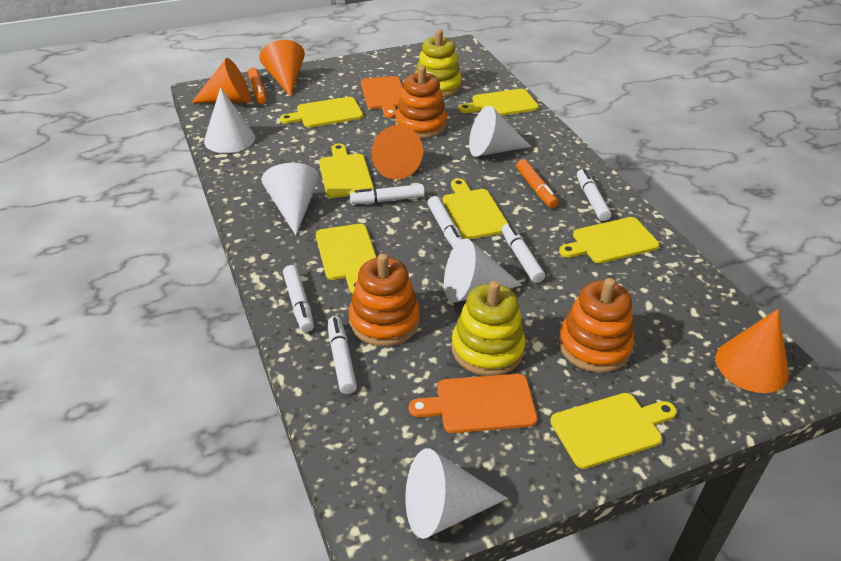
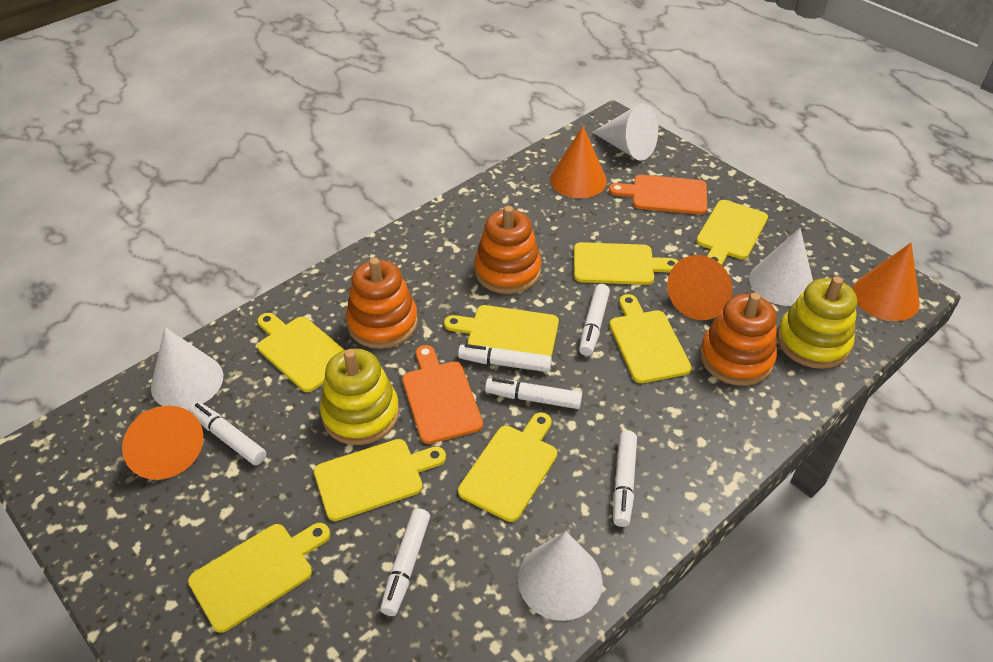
orange marker: 2 -> 0
white cone: 5 -> 4
yellow cutting board: 7 -> 8

